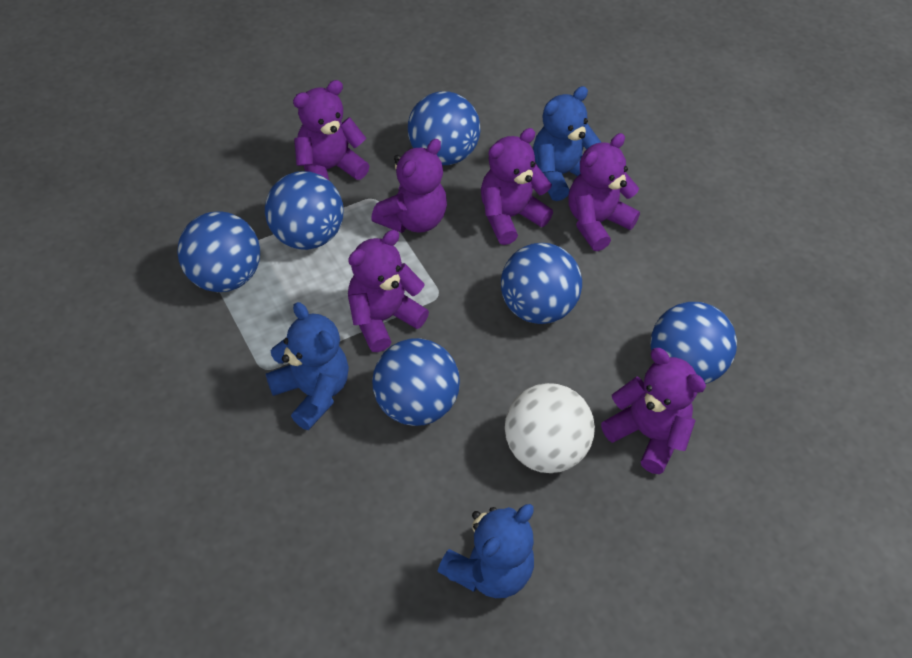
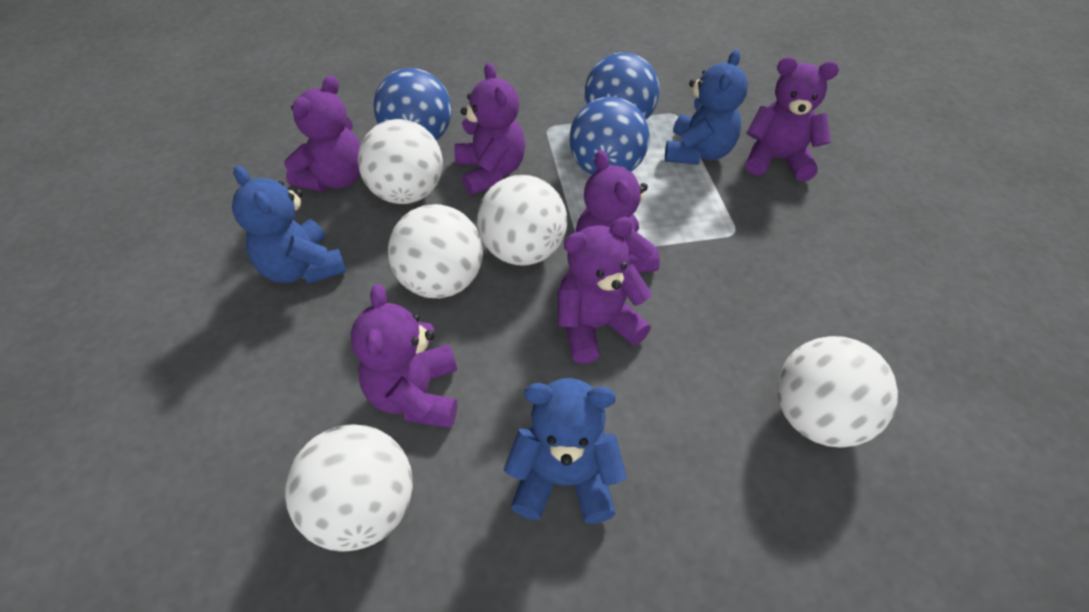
blue ball: 6 -> 3
white ball: 1 -> 5

